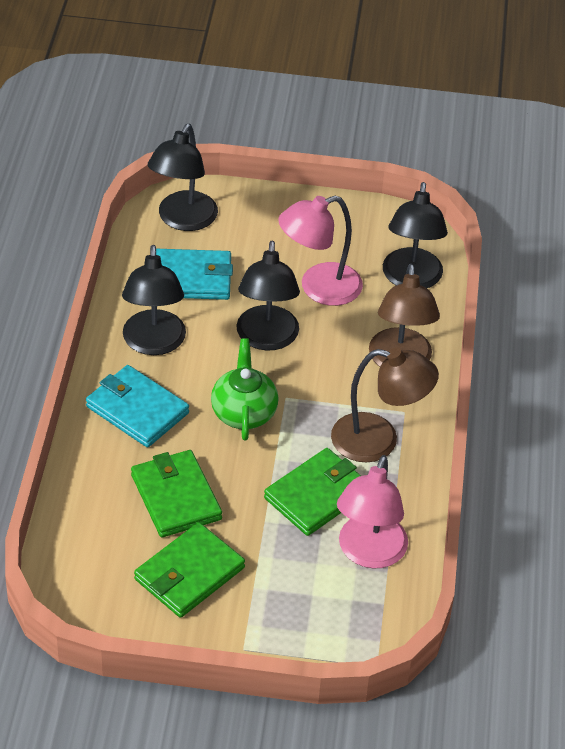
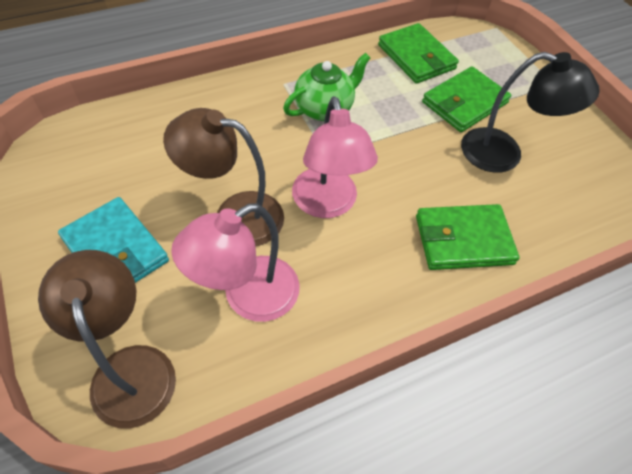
black lamp: 4 -> 1
turquoise wallet: 2 -> 1

